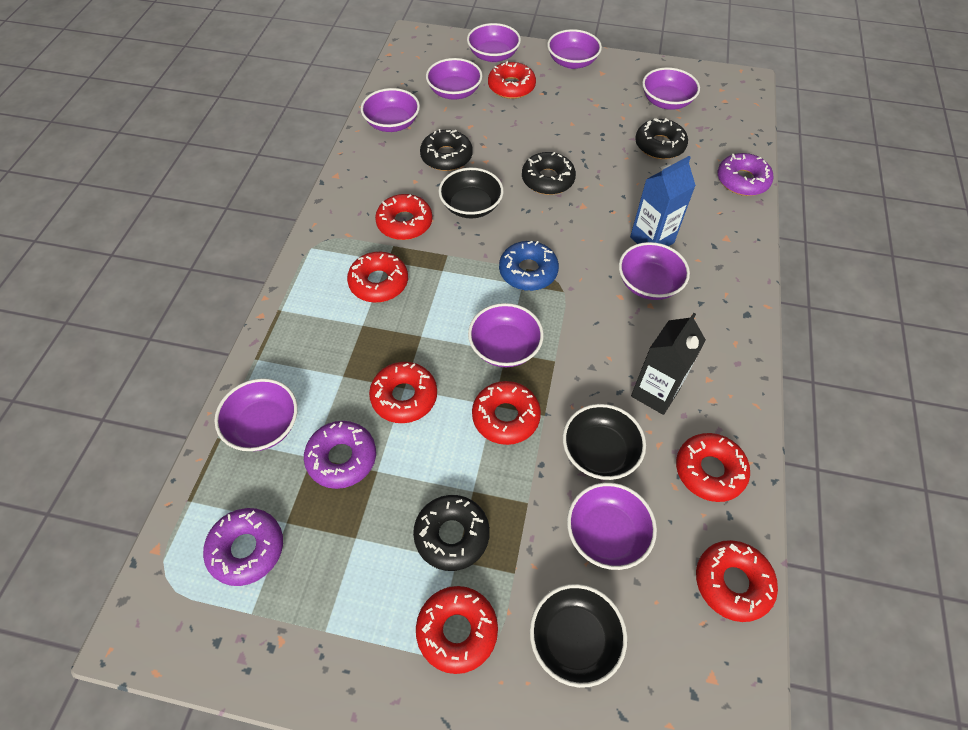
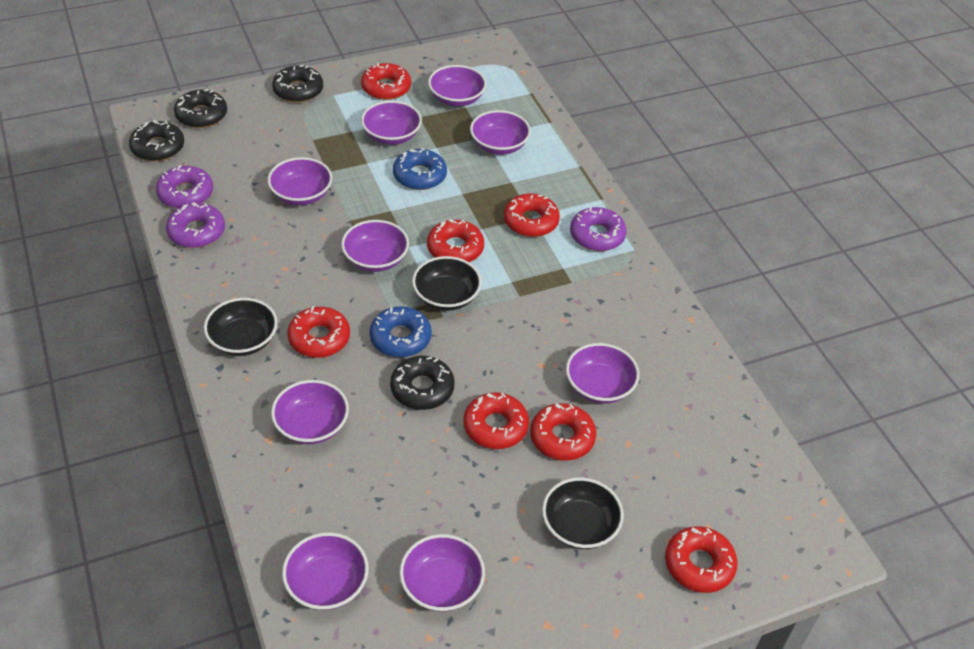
black carton: 1 -> 0
blue carton: 1 -> 0
blue donut: 1 -> 2
red donut: 8 -> 7

